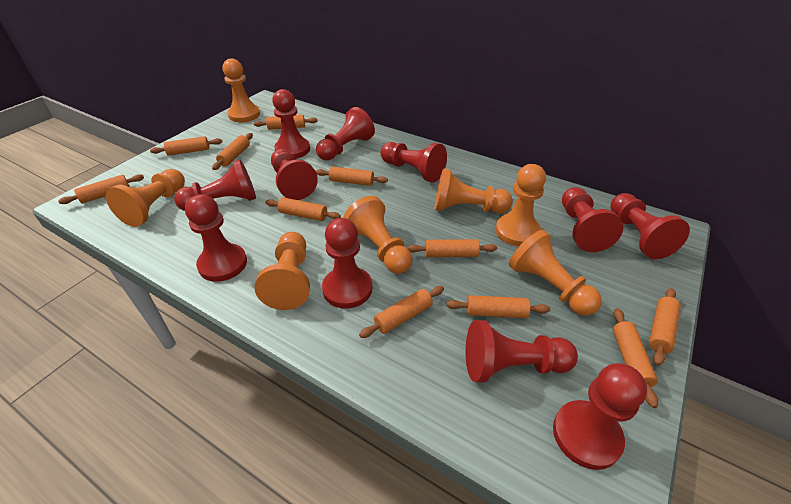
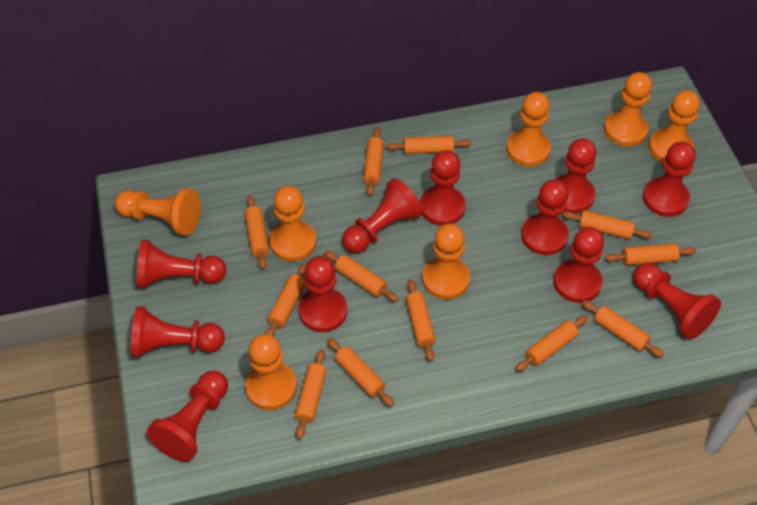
orange rolling pin: 11 -> 12

